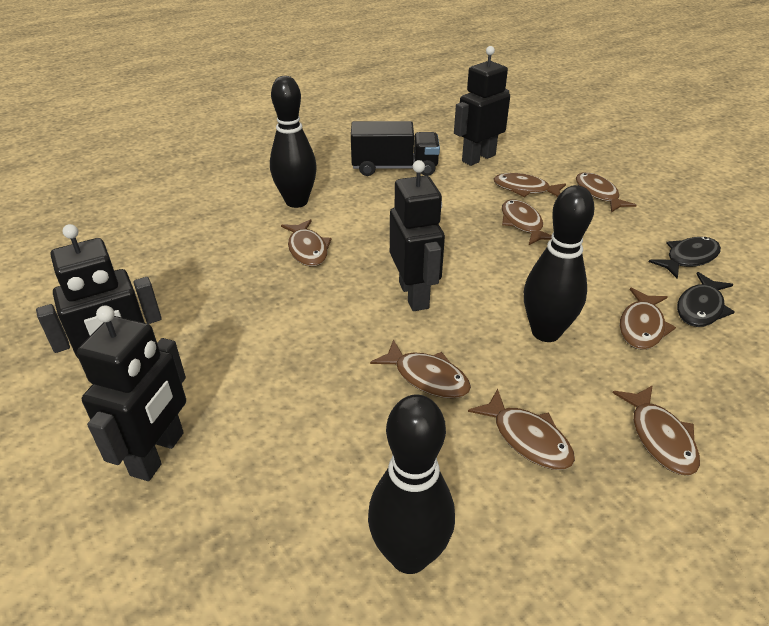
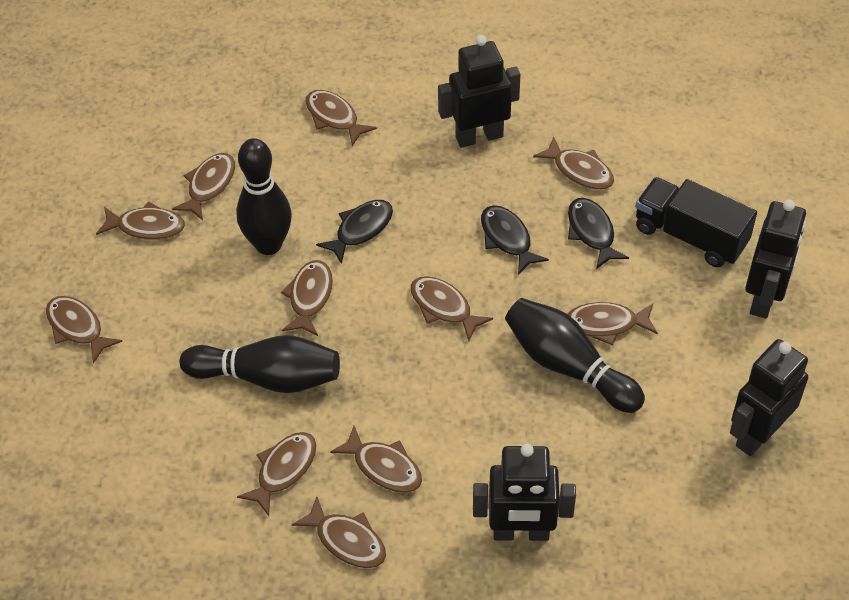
black fish: 2 -> 3
brown fish: 8 -> 11

